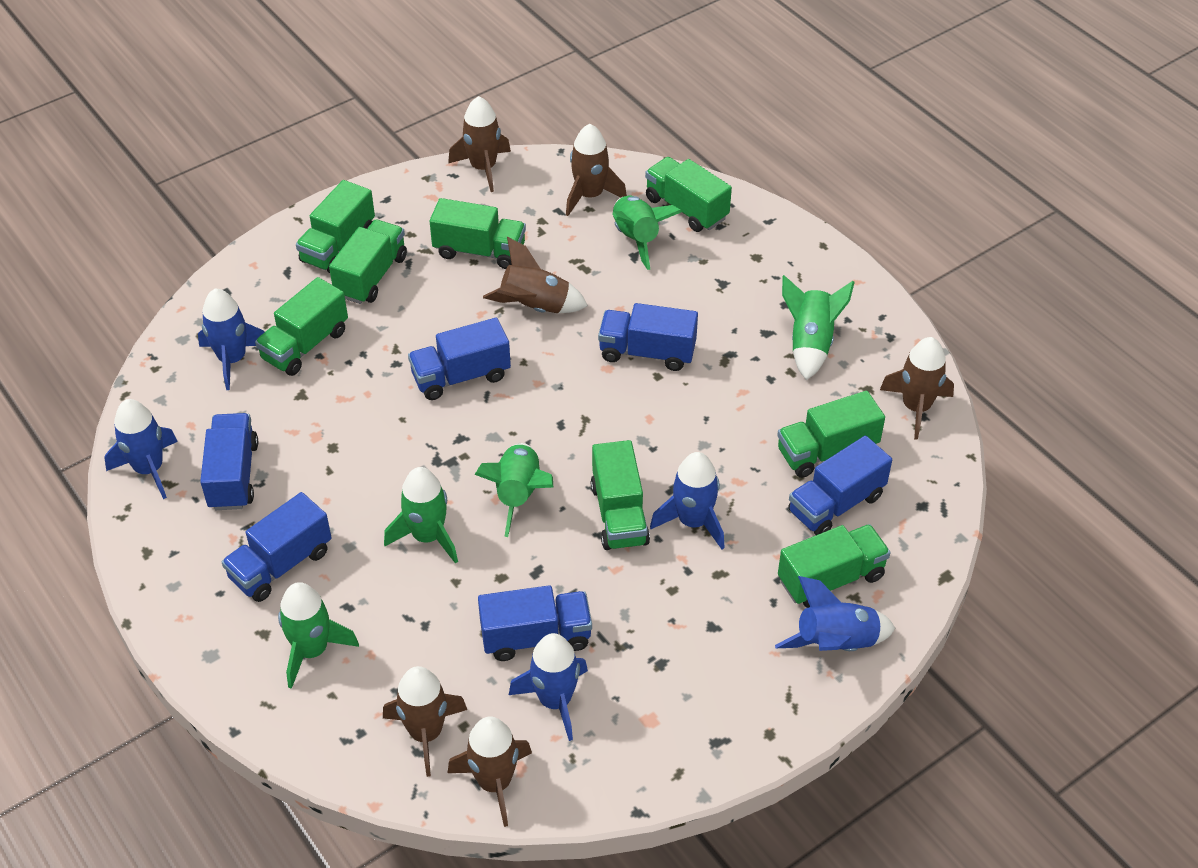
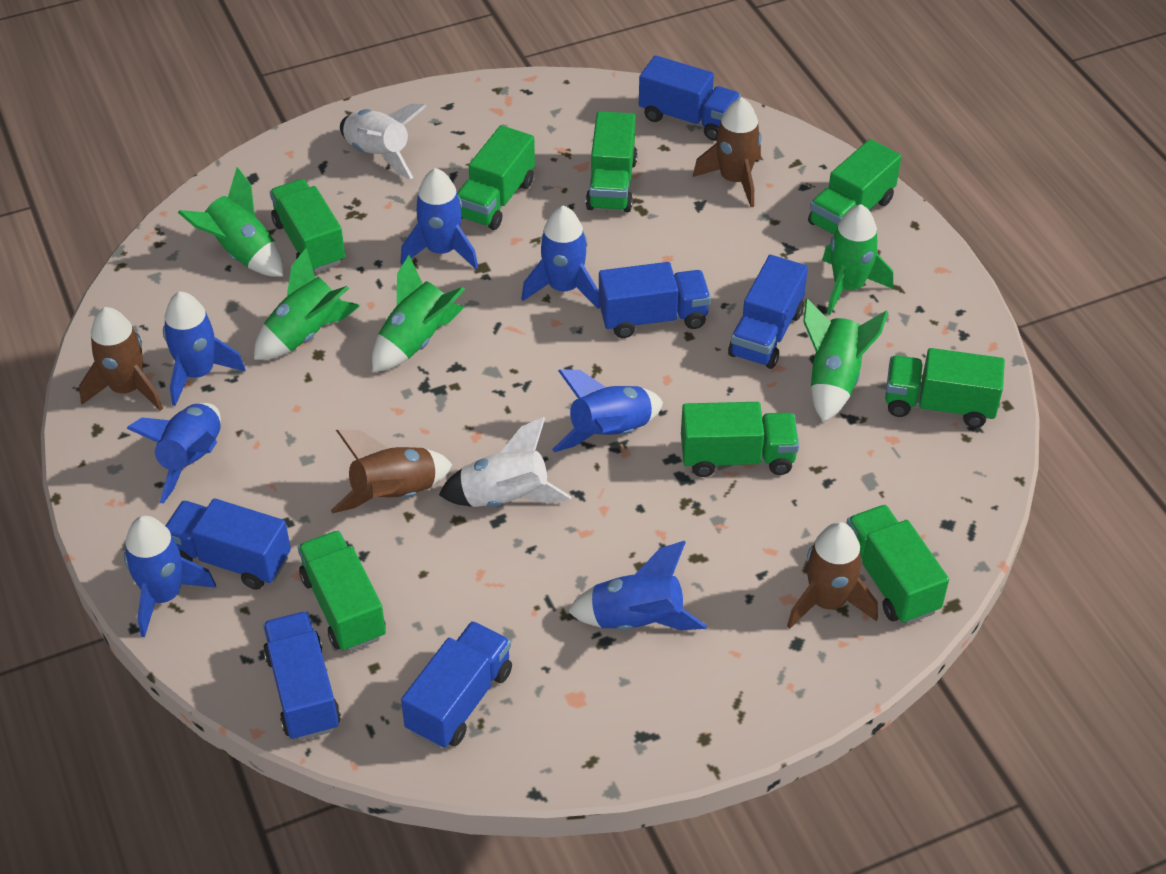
blue rocket: 5 -> 7
brown rocket: 6 -> 4
white rocket: 0 -> 2

